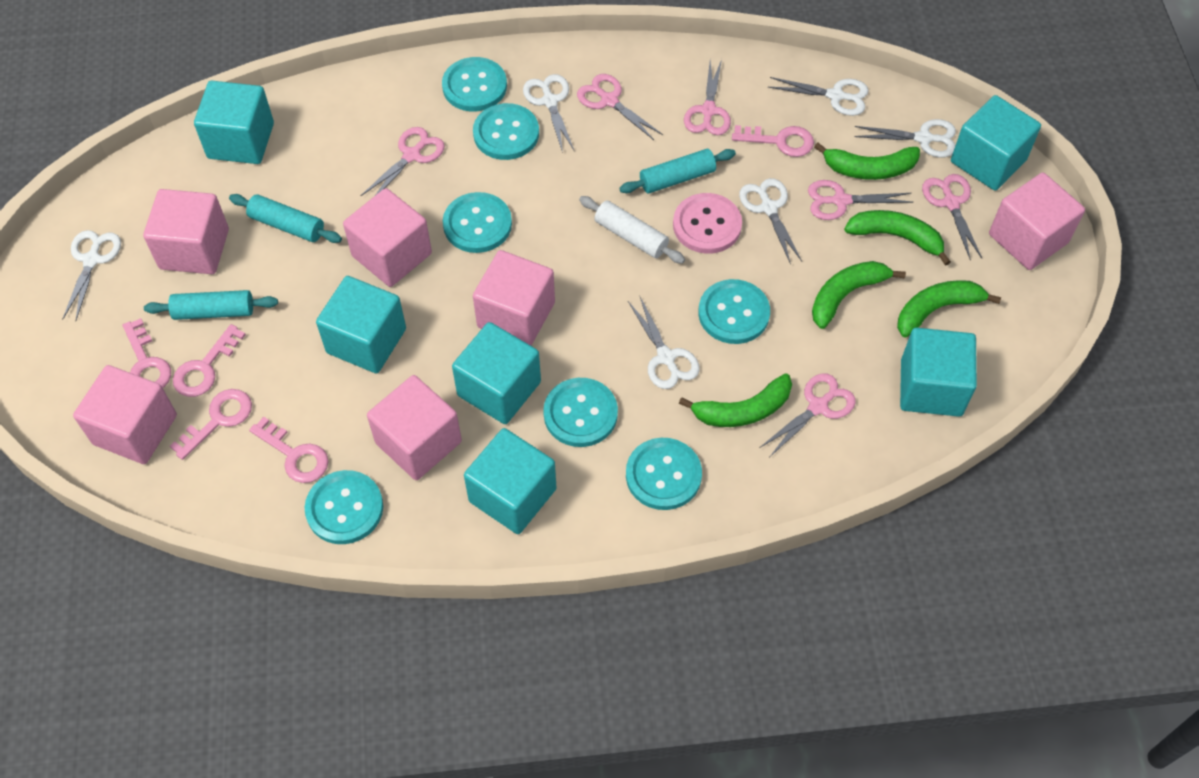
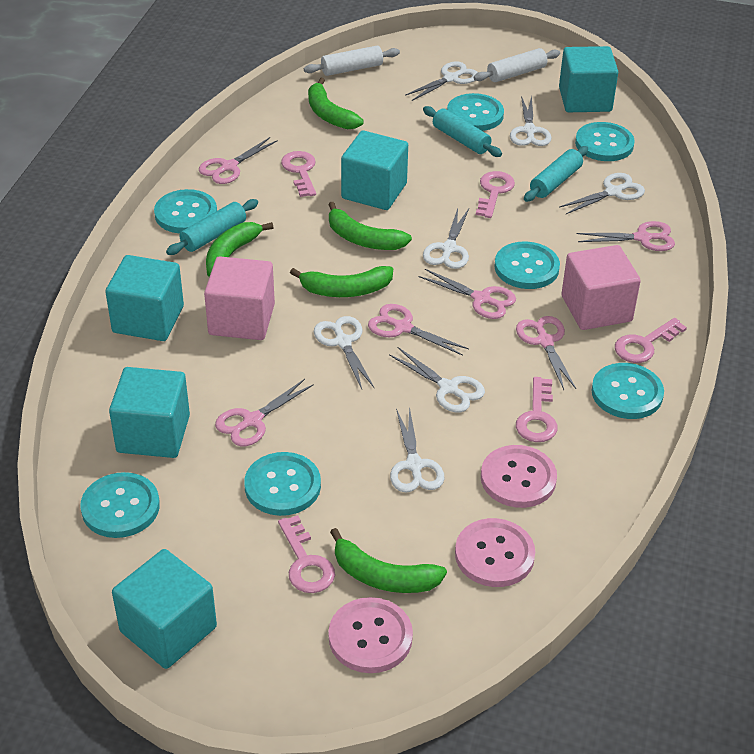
pink button: 1 -> 3
pink cube: 6 -> 2
turquoise cube: 6 -> 5
white rolling pin: 1 -> 2
white scissors: 6 -> 7

